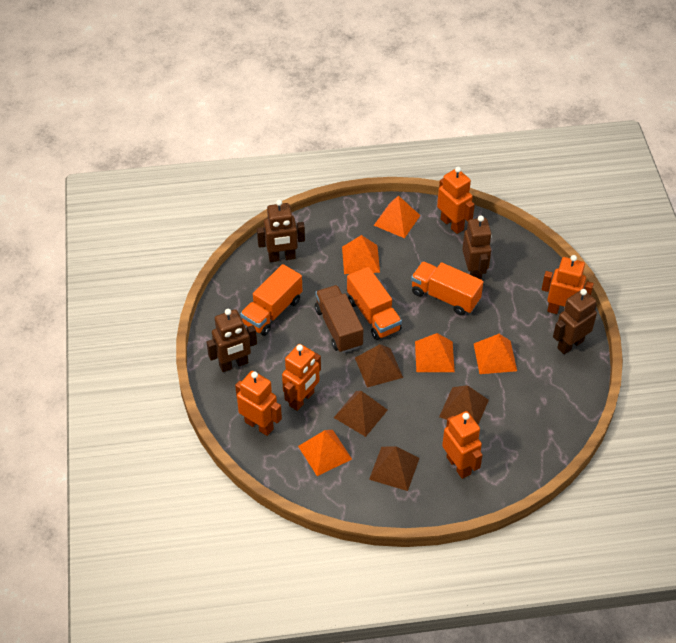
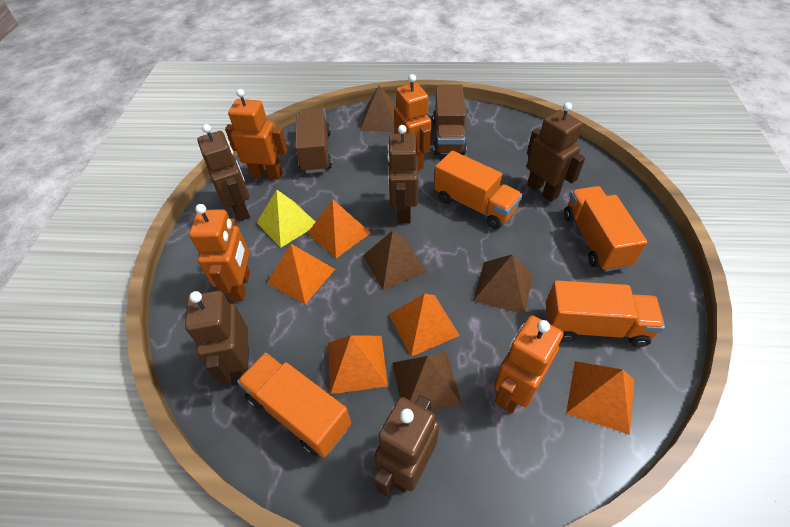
brown robot: 4 -> 5
brown truck: 1 -> 2
orange robot: 5 -> 4
orange truck: 3 -> 4
yellow pyramid: 0 -> 1

